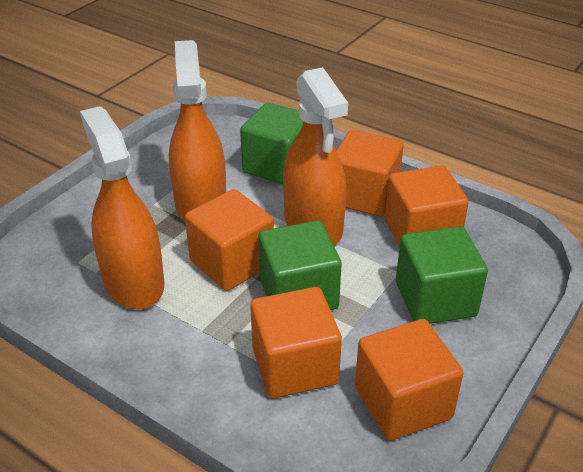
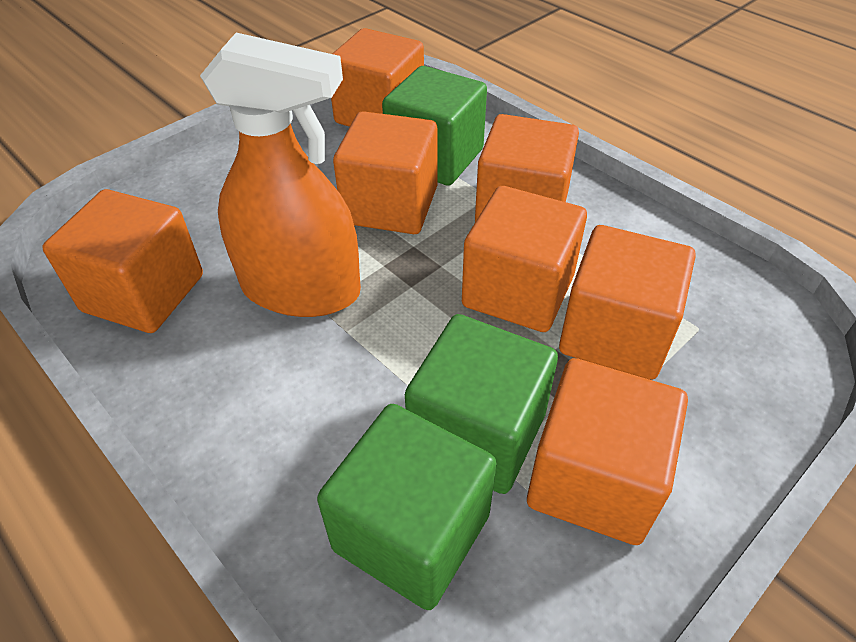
orange cube: 5 -> 7
orange spray bottle: 3 -> 1

